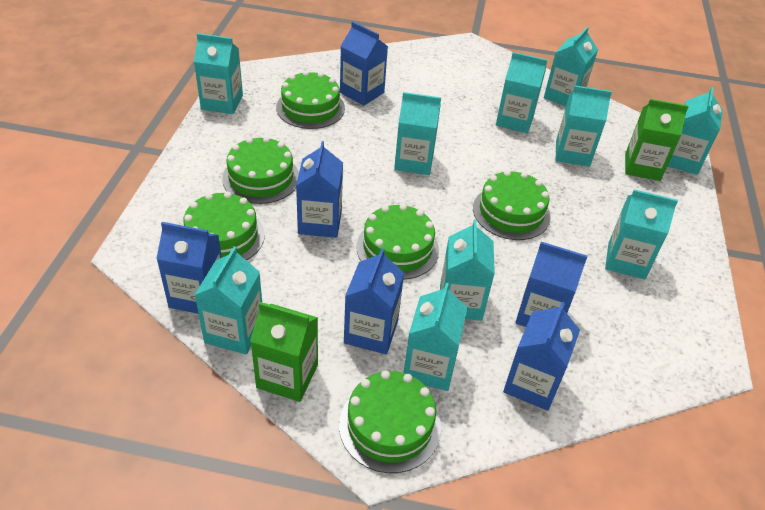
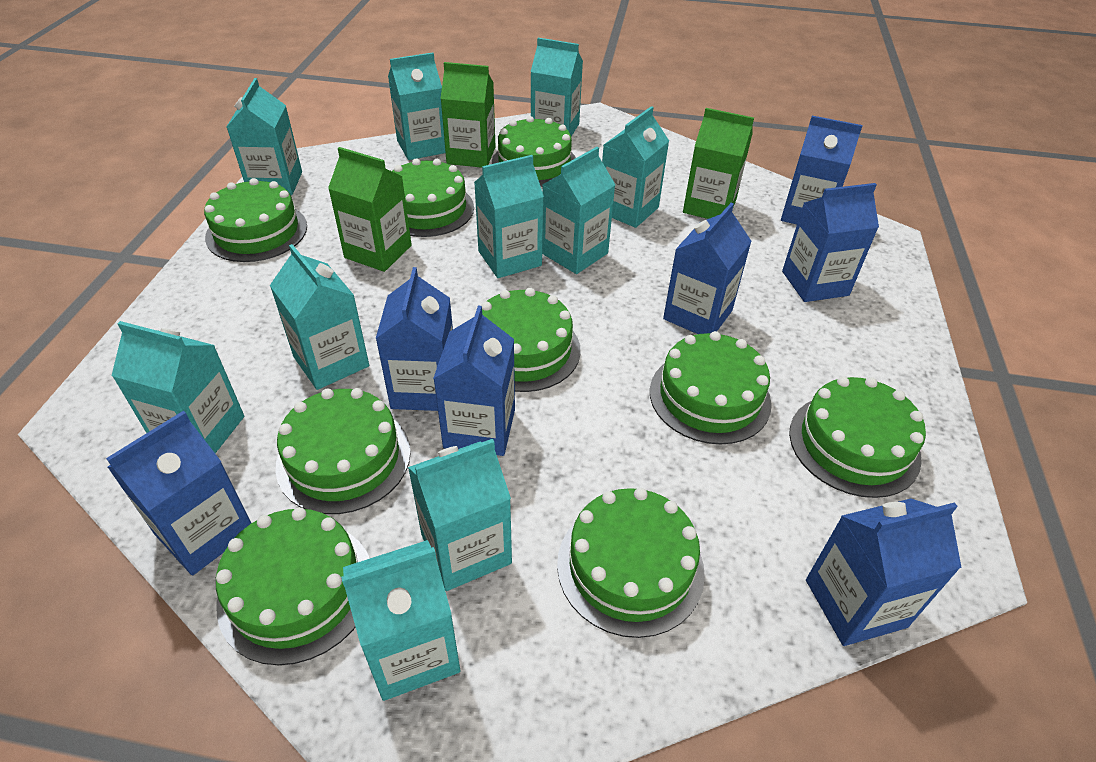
blue carton: 6 -> 7
green cake: 6 -> 9
green carton: 2 -> 3

